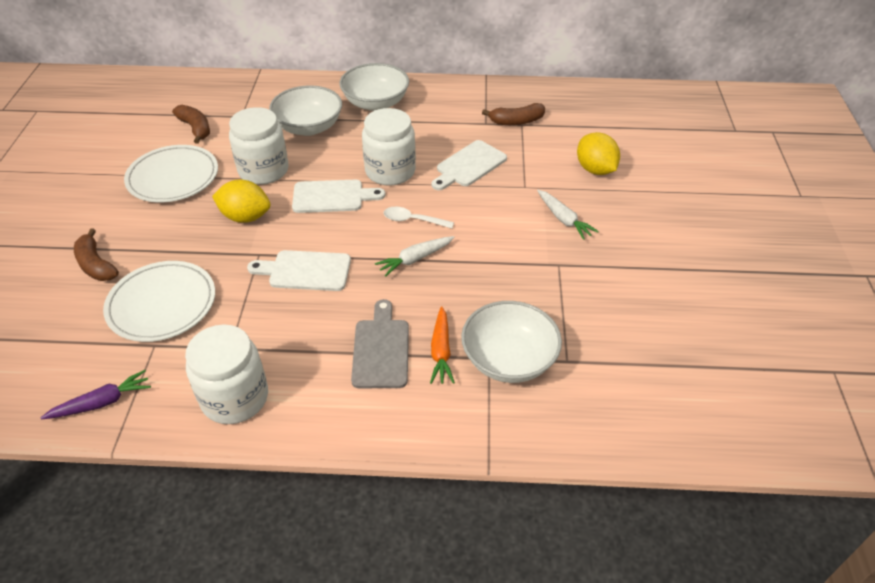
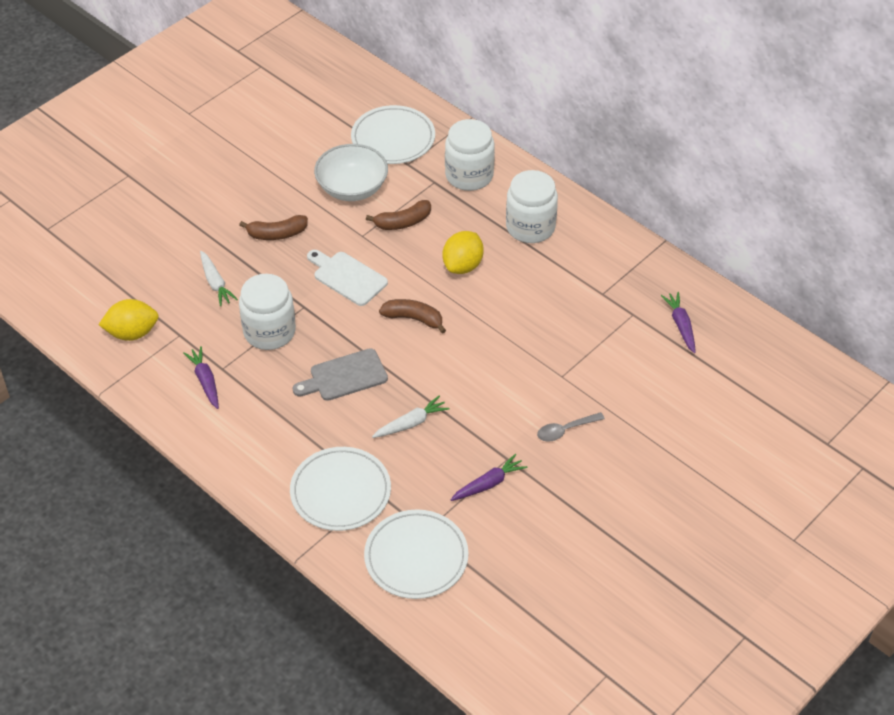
grey spoon: 0 -> 1
orange carrot: 1 -> 0
purple carrot: 1 -> 3
white bowl: 3 -> 1
white cutting board: 3 -> 1
white plate: 2 -> 3
white spoon: 1 -> 0

